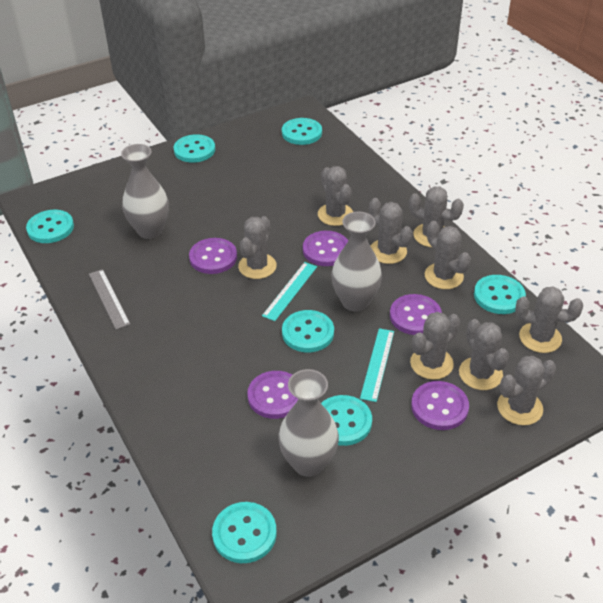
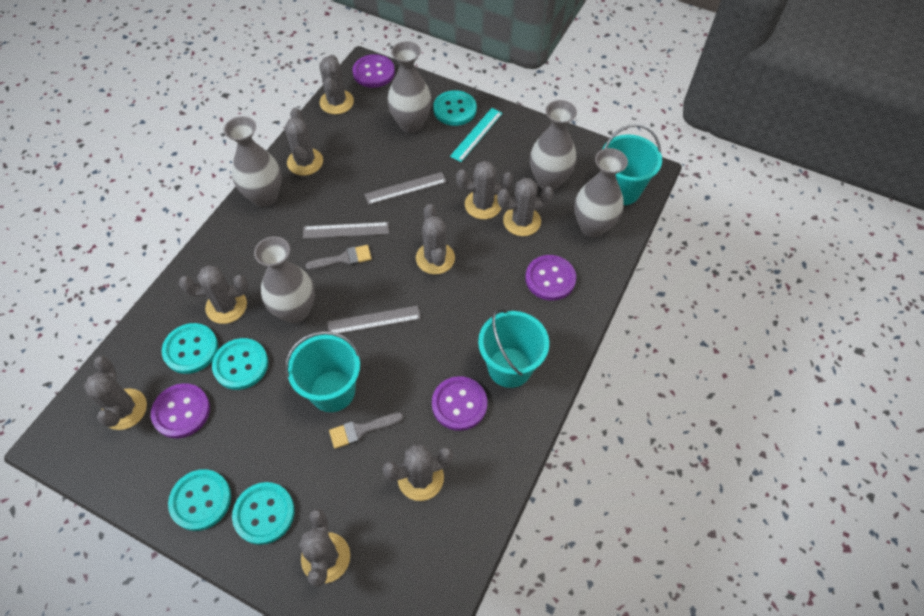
grey brush: 0 -> 2
grey ruler: 1 -> 3
grey vase: 3 -> 5
purple button: 5 -> 4
turquoise bucket: 0 -> 3
turquoise button: 7 -> 5
turquoise ruler: 2 -> 1

